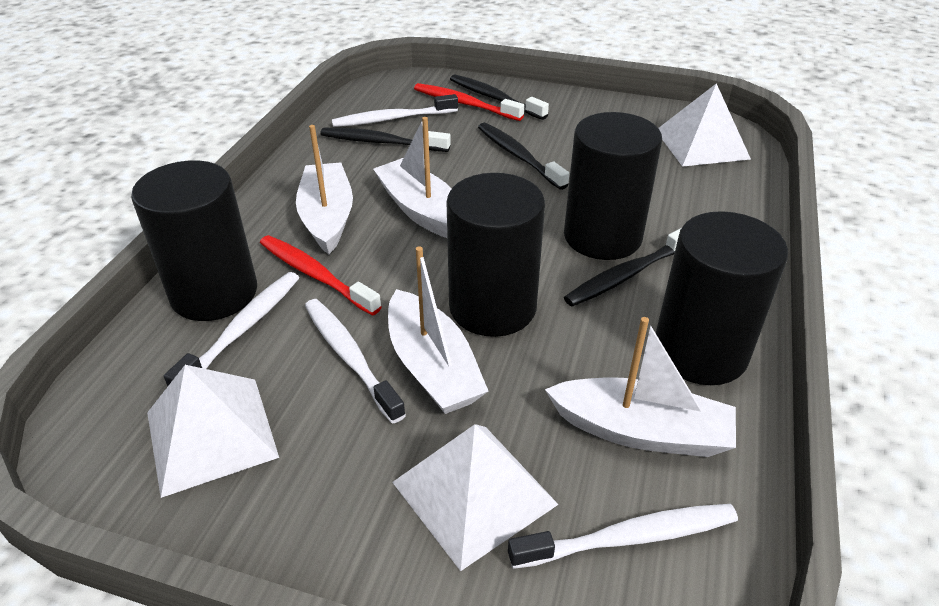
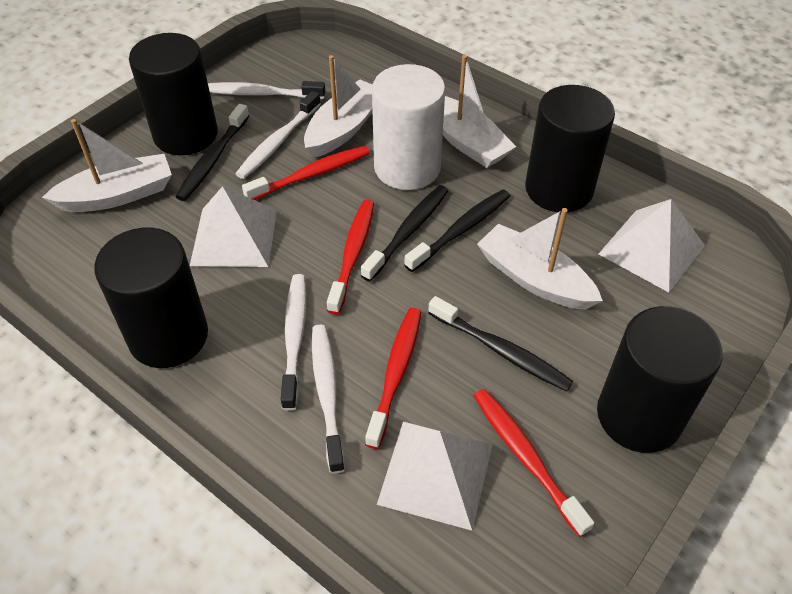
red toothbrush: 2 -> 4
white cylinder: 0 -> 1

